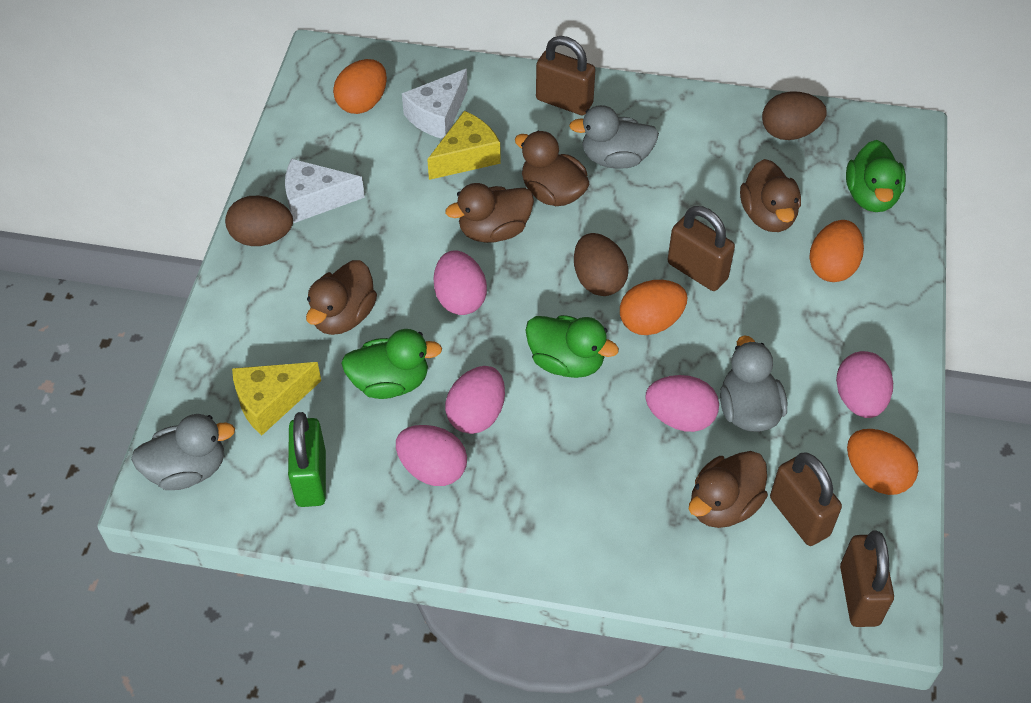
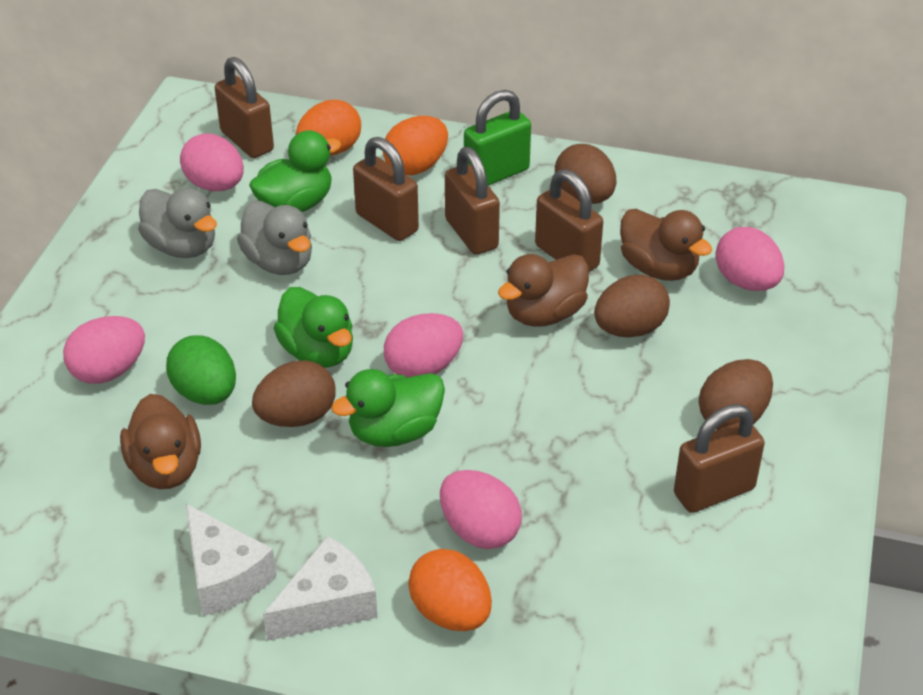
brown duck: 5 -> 3
brown egg: 3 -> 4
brown padlock: 4 -> 5
green egg: 0 -> 1
grey duck: 3 -> 2
orange egg: 4 -> 3
yellow cheese: 2 -> 0

